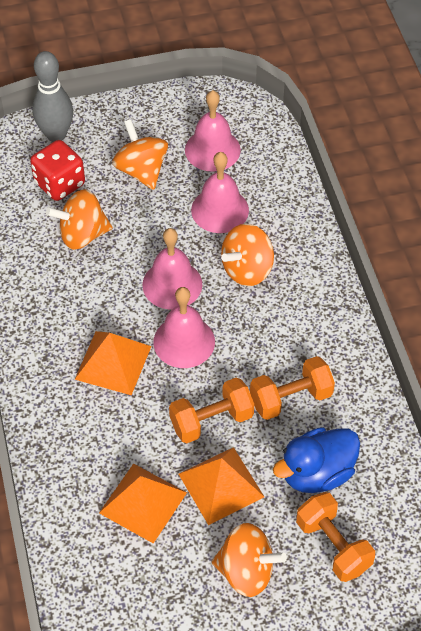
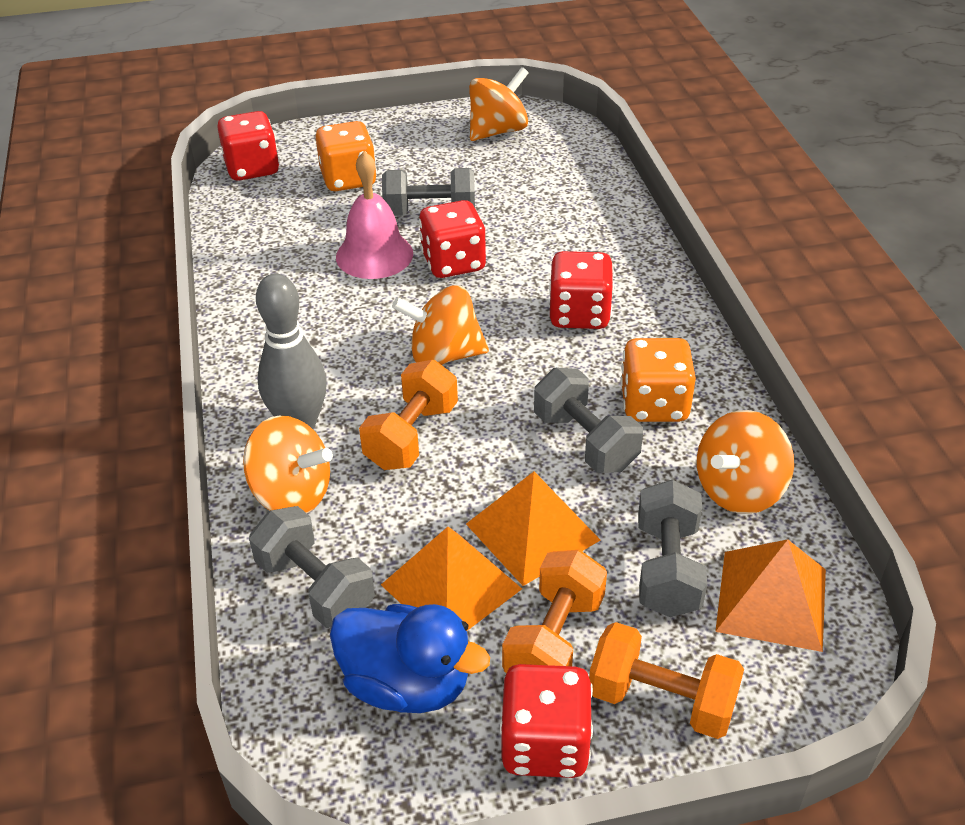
grey dumbbell: 0 -> 4
orange dice: 0 -> 2
pink bell: 4 -> 1
red dice: 1 -> 4

